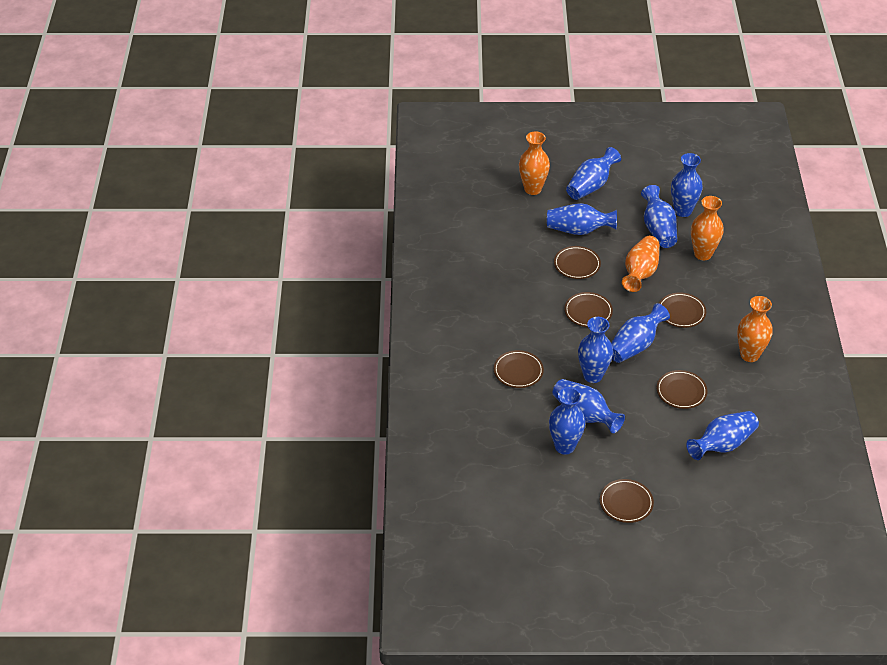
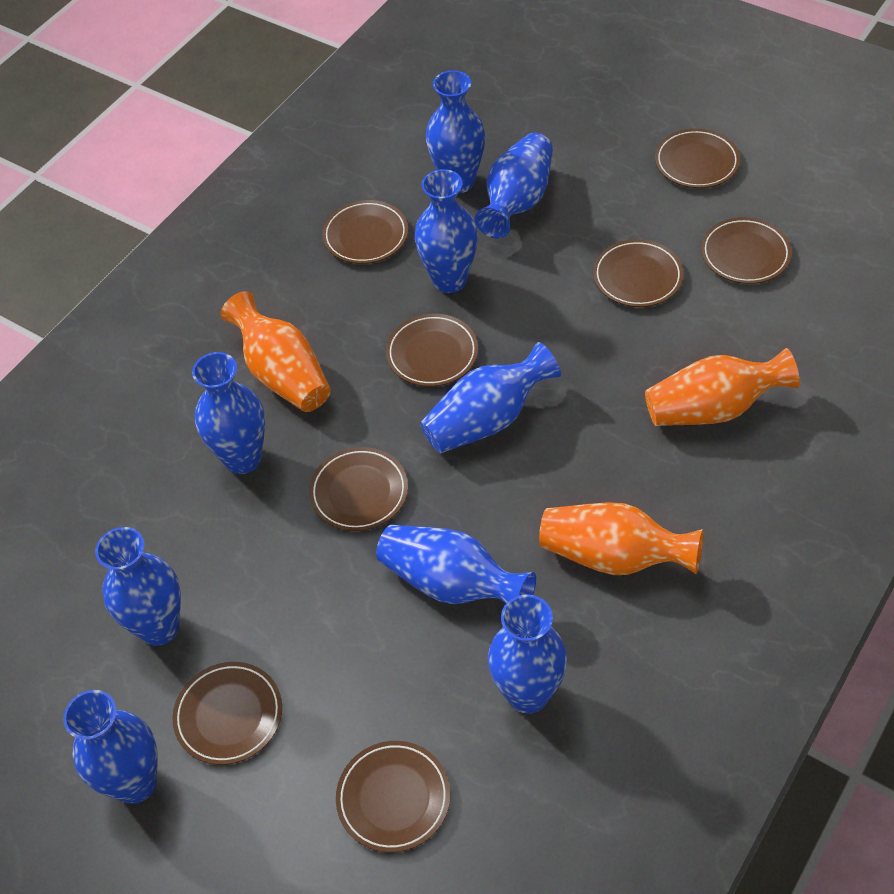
brown plate: 6 -> 8
orange vase: 4 -> 3

